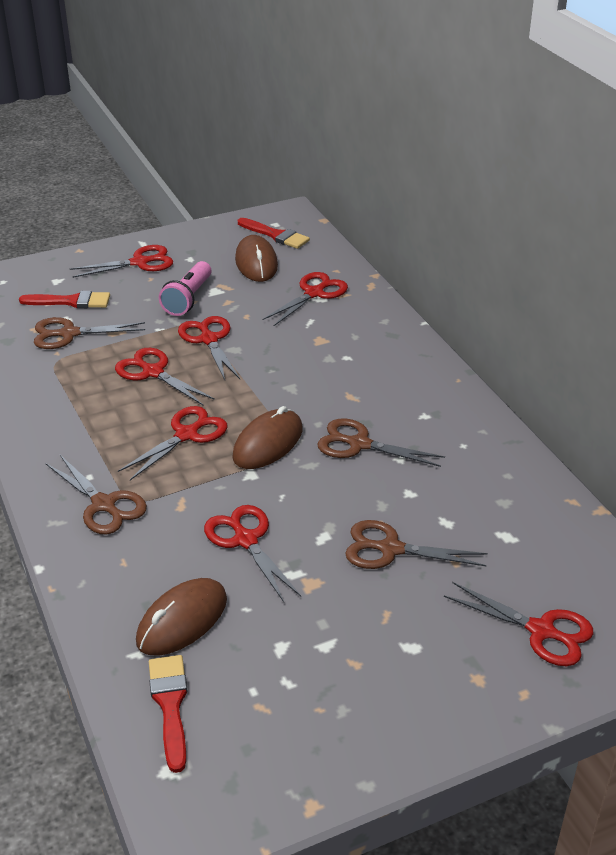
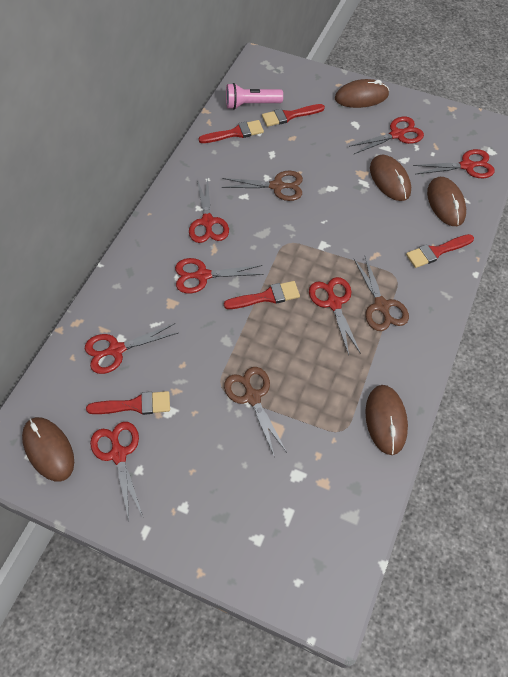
brown mouse: 3 -> 5
brown scissors: 4 -> 3
red brush: 3 -> 5

